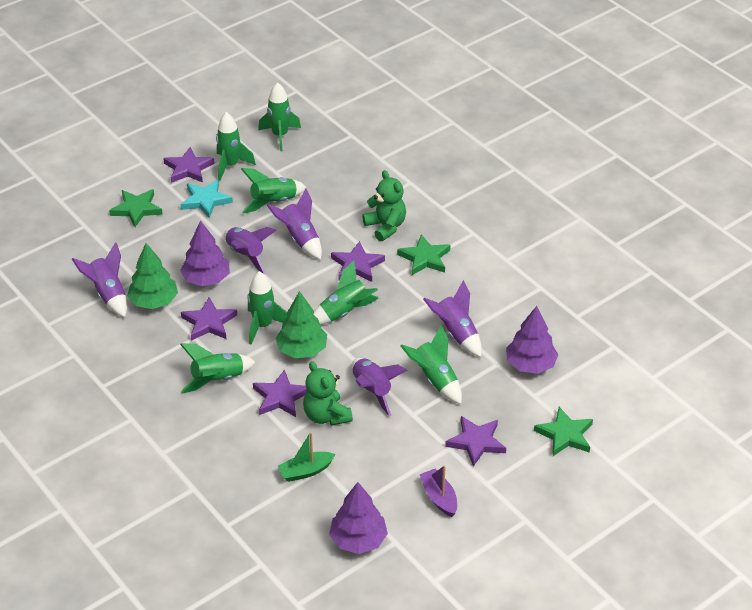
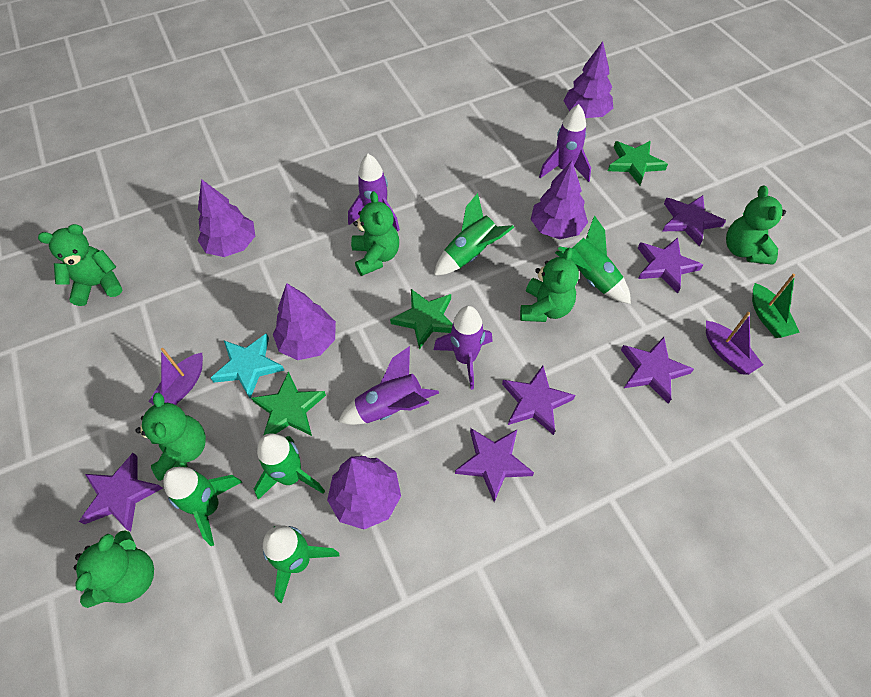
green rocket: 7 -> 5
green teddy bear: 2 -> 6
green tree: 2 -> 0
purple boat: 1 -> 2
purple rocket: 5 -> 4
purple star: 5 -> 6
purple tree: 3 -> 5

